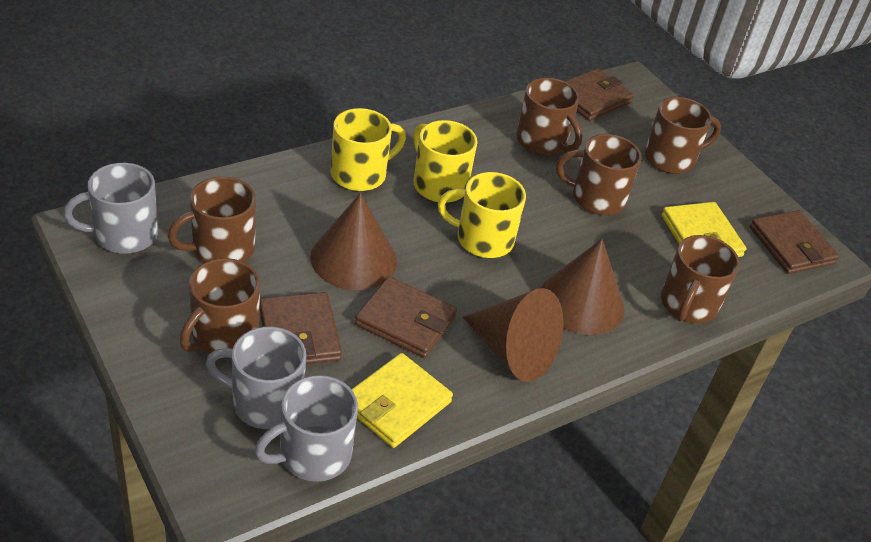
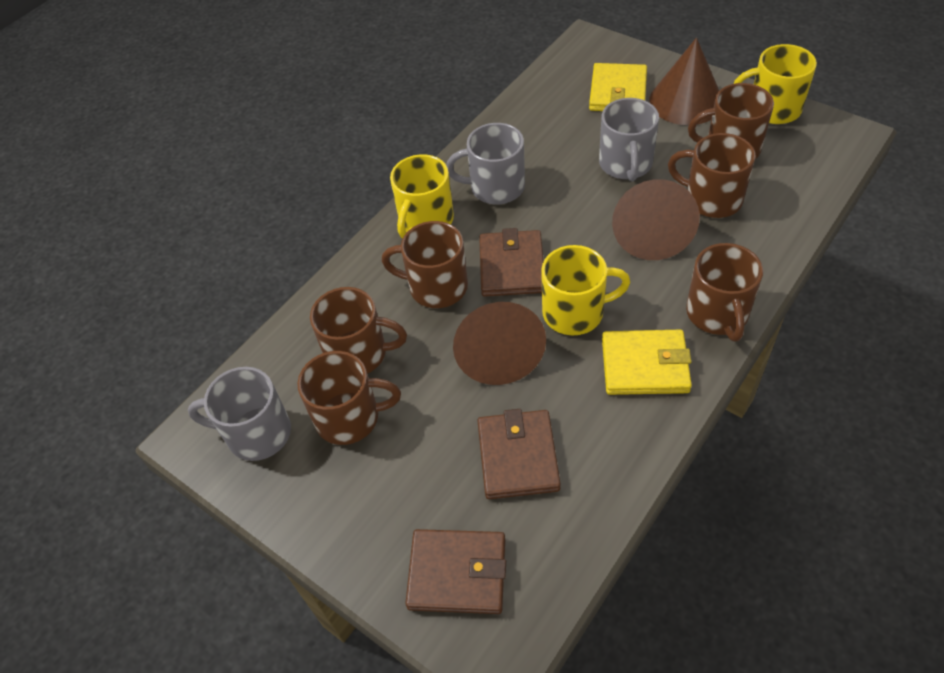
brown wallet: 4 -> 3

